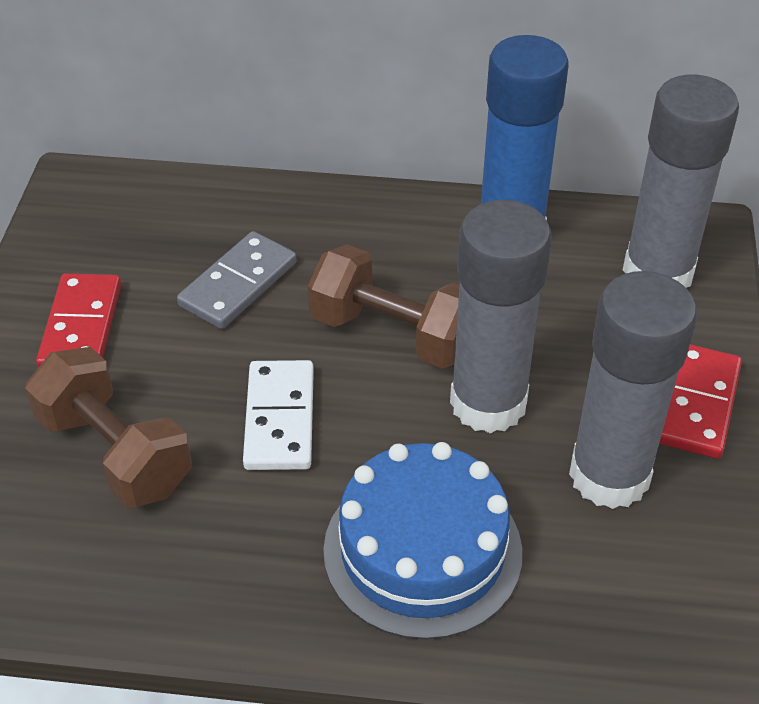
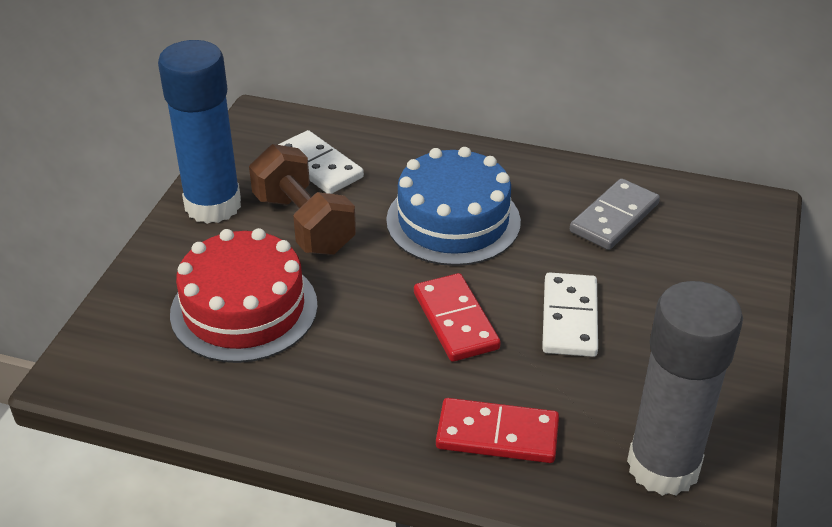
brown dumbbell: 2 -> 1
grey glue stick: 3 -> 1
red cake: 0 -> 1
white domino: 1 -> 2

